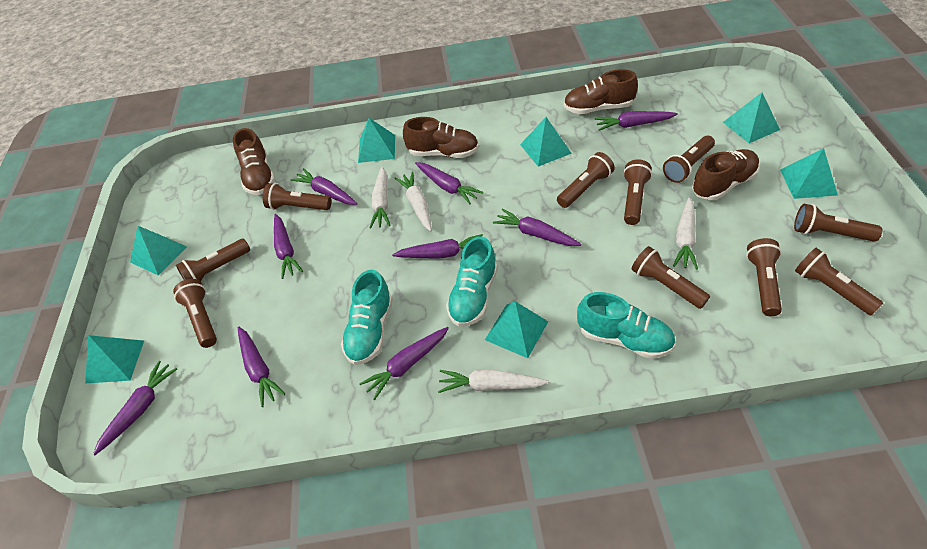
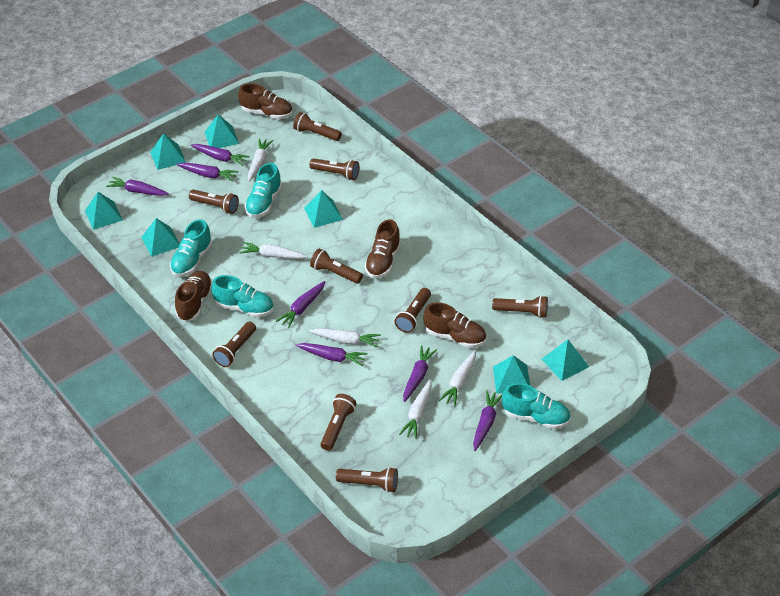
brown flashlight: 10 -> 9
purple carrot: 9 -> 7
turquoise shoe: 3 -> 4
white carrot: 4 -> 5

